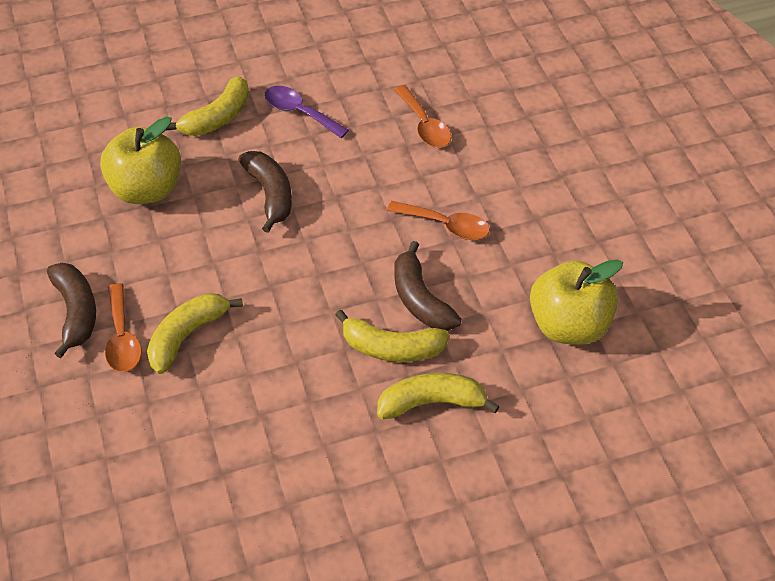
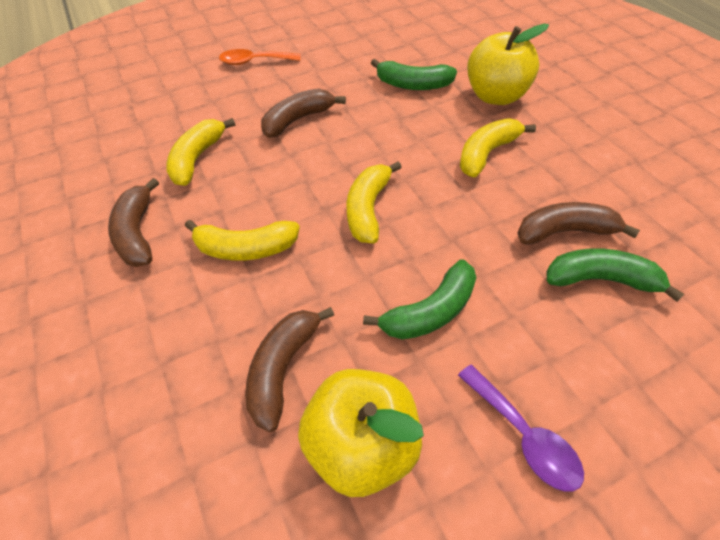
brown banana: 3 -> 4
green banana: 0 -> 3
orange spoon: 3 -> 1

